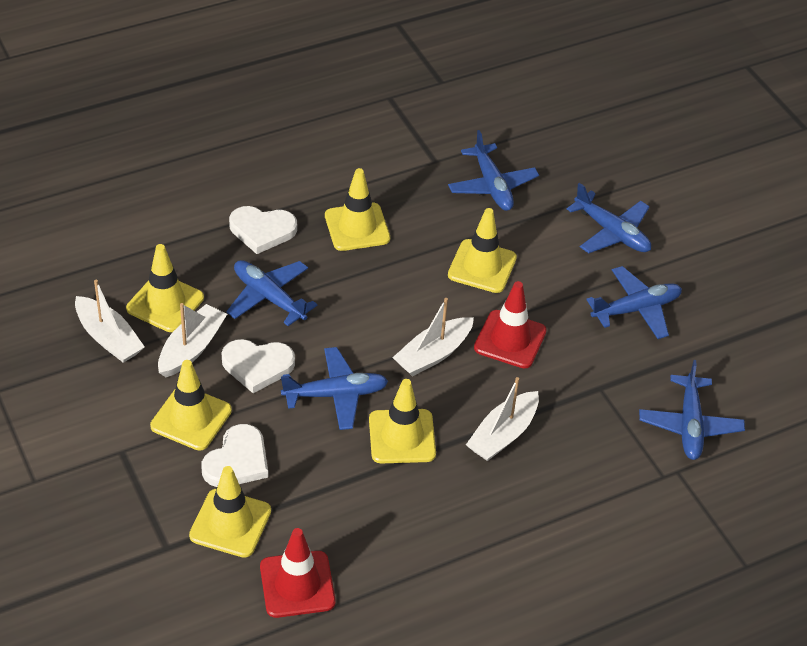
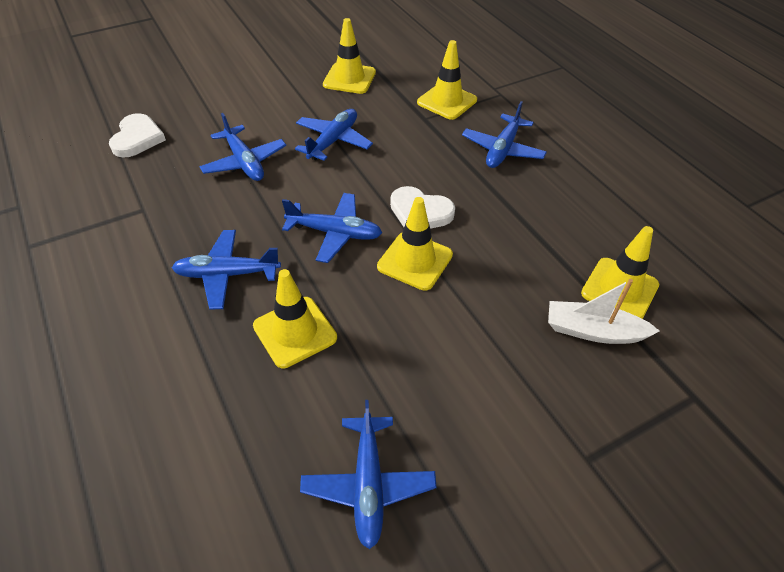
red traffic cone: 2 -> 0
white boat: 4 -> 1
white heart: 3 -> 2
yellow traffic cone: 6 -> 5

